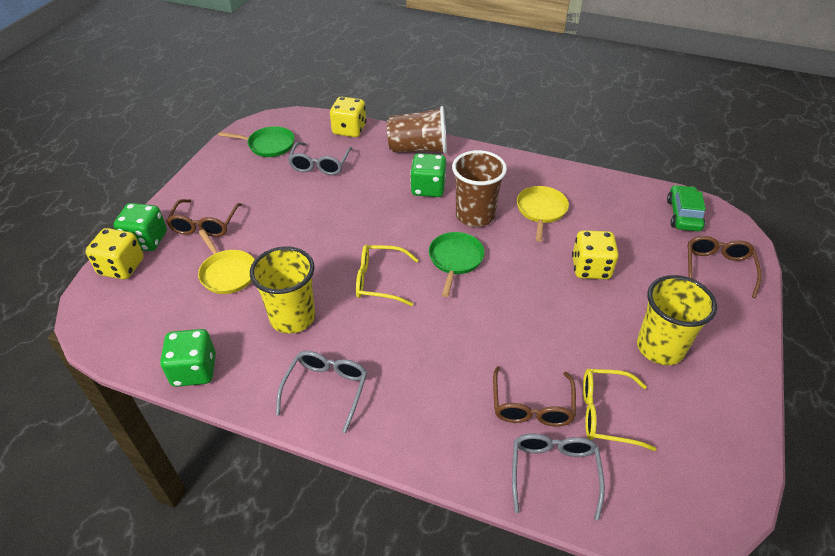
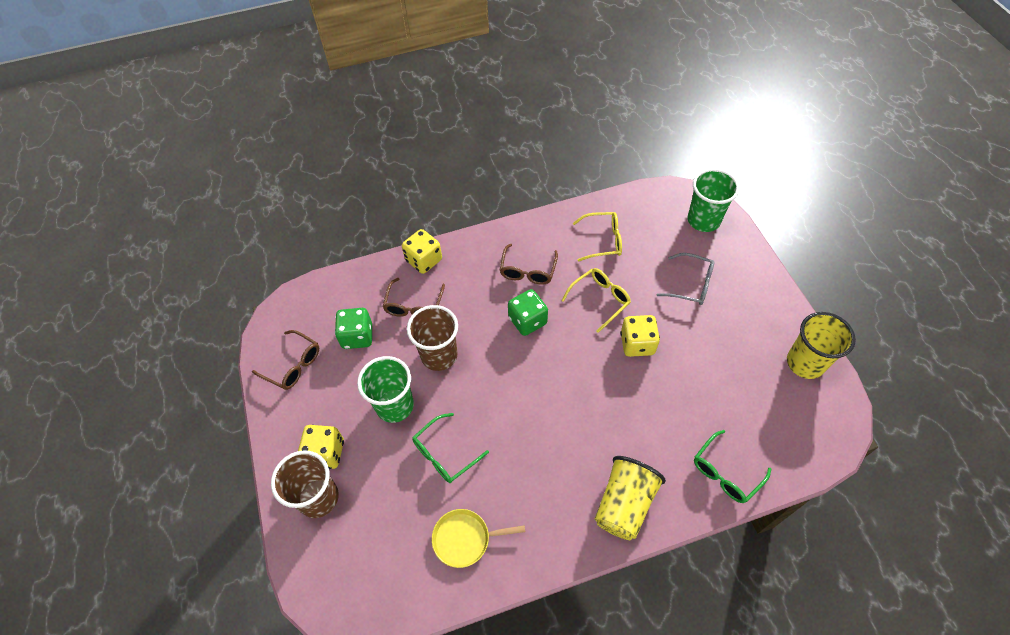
green car: 1 -> 0
green cup: 0 -> 2
green dice: 3 -> 2
green glasses: 0 -> 2
green pan: 2 -> 0
grey glasses: 3 -> 1
yellow pan: 2 -> 1

